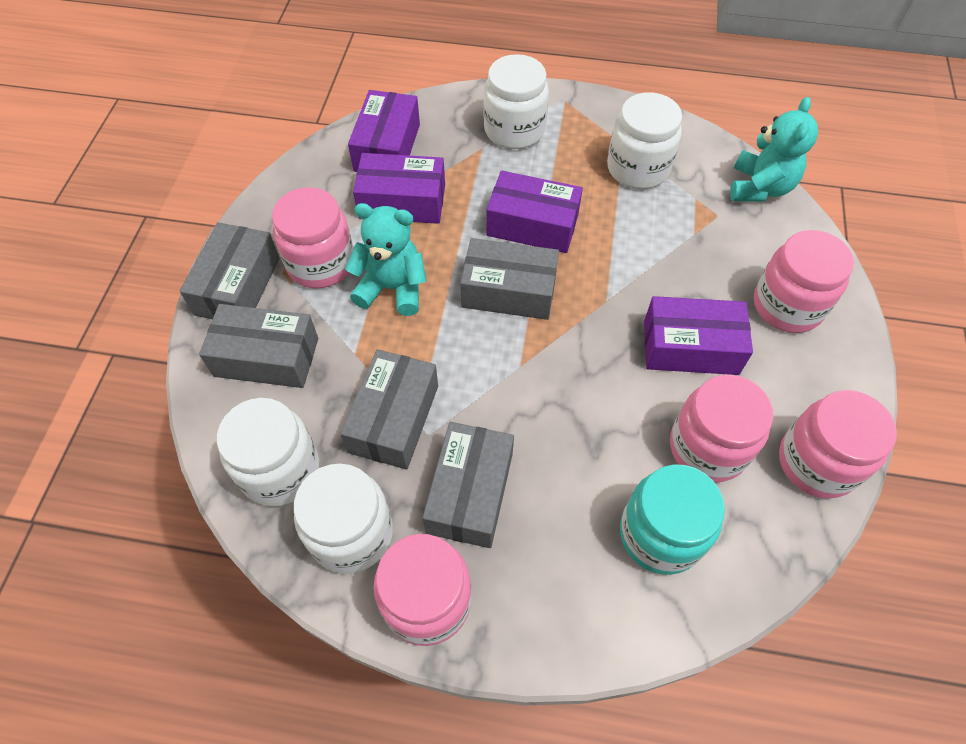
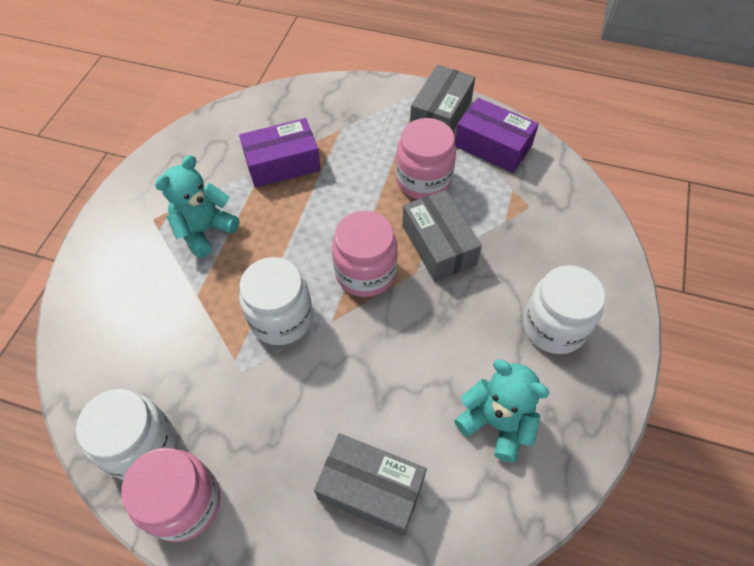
grey box: 5 -> 3
pink jar: 5 -> 3
purple box: 4 -> 2
turquoise jar: 1 -> 0
white jar: 4 -> 3

